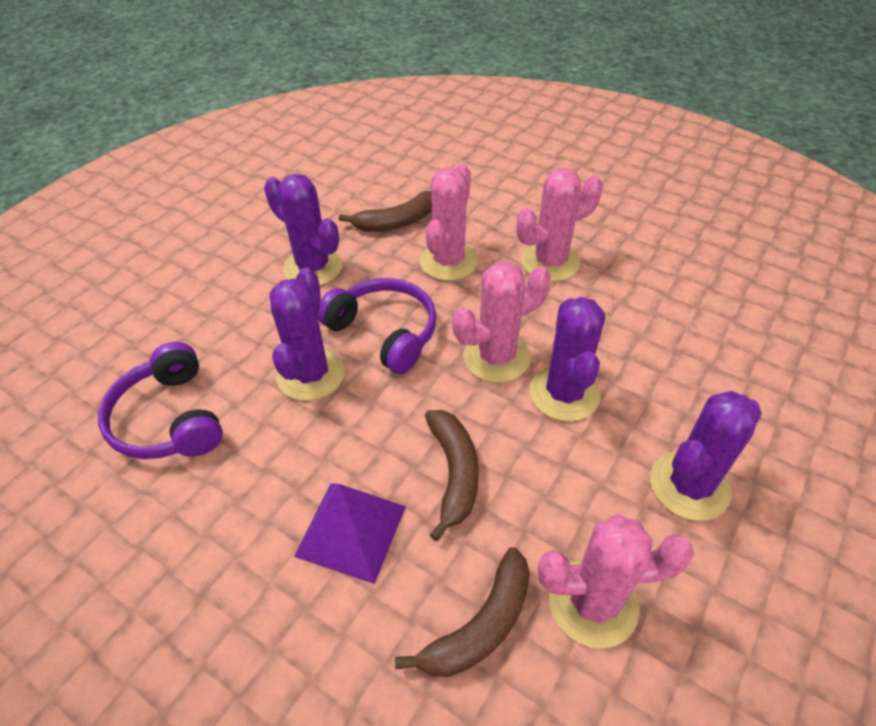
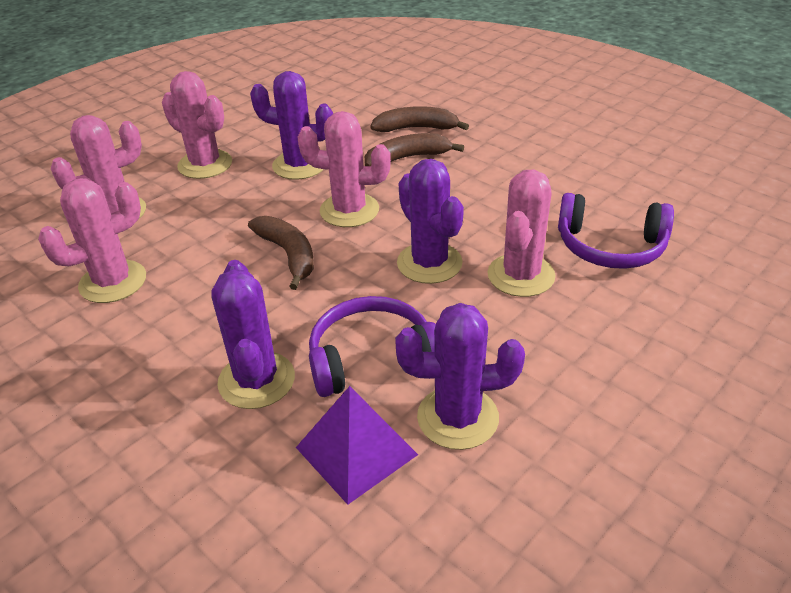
pink cactus: 4 -> 5

